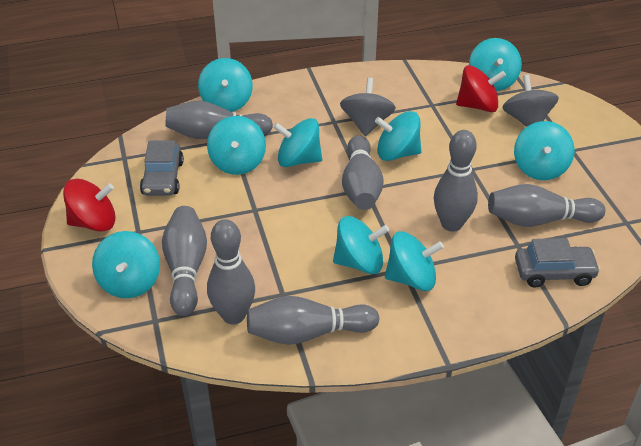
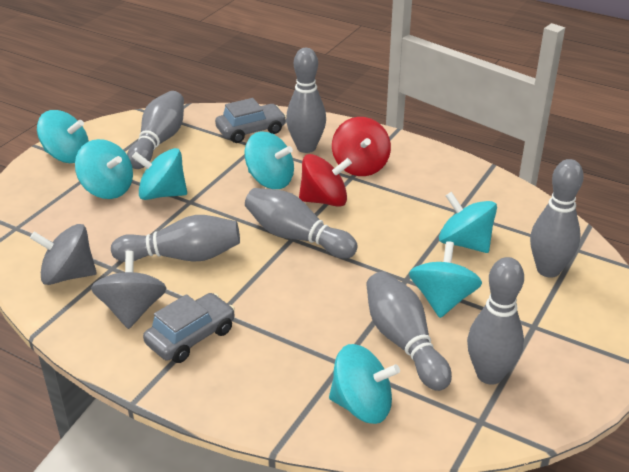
turquoise spinning top: 9 -> 7

